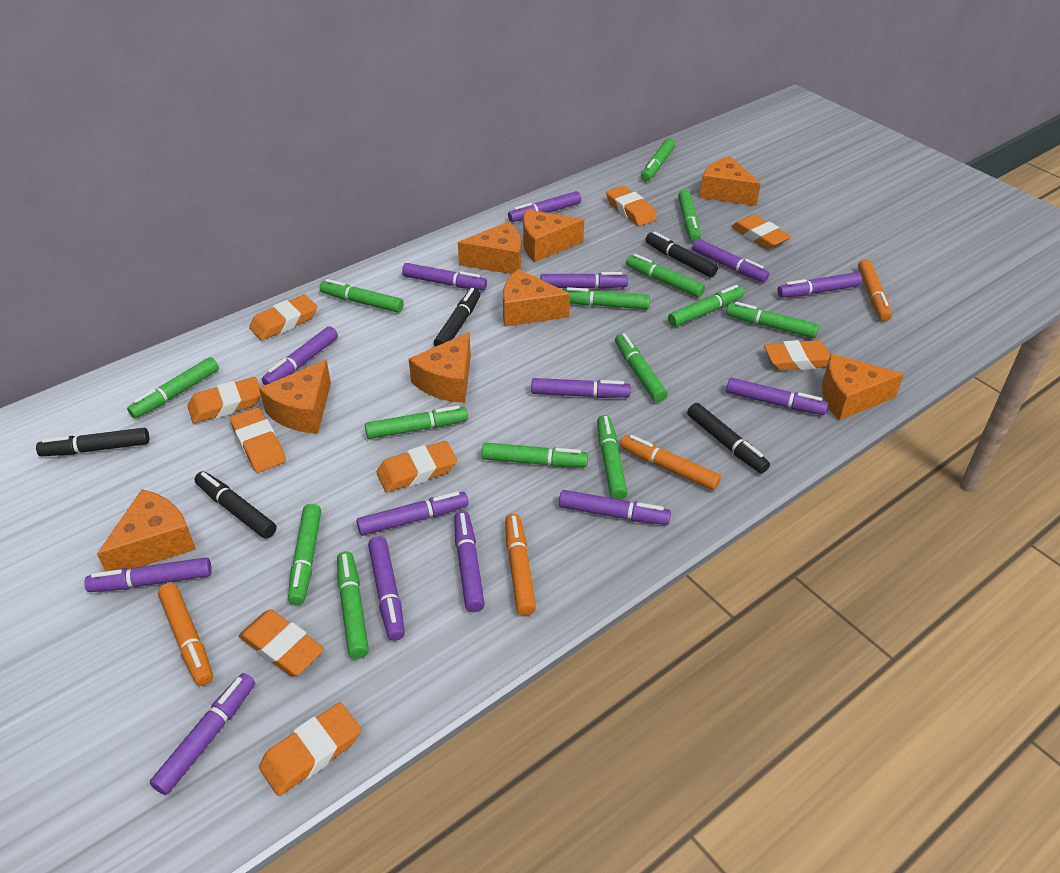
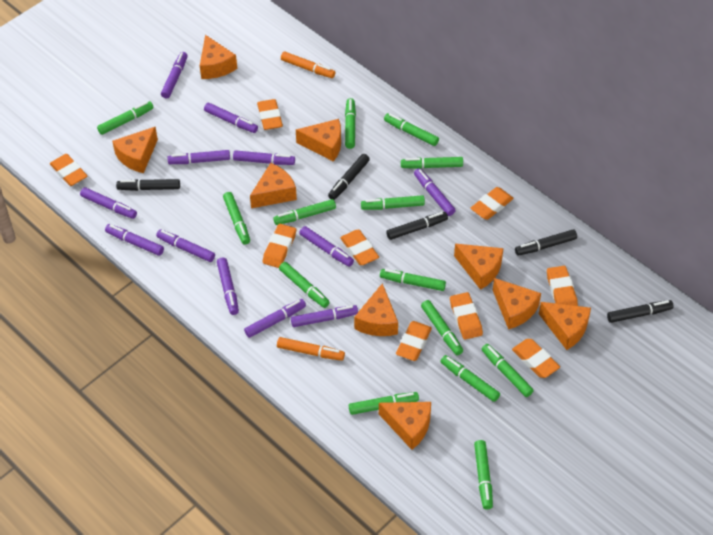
orange cheese: 8 -> 9
orange marker: 4 -> 2
purple marker: 14 -> 12

